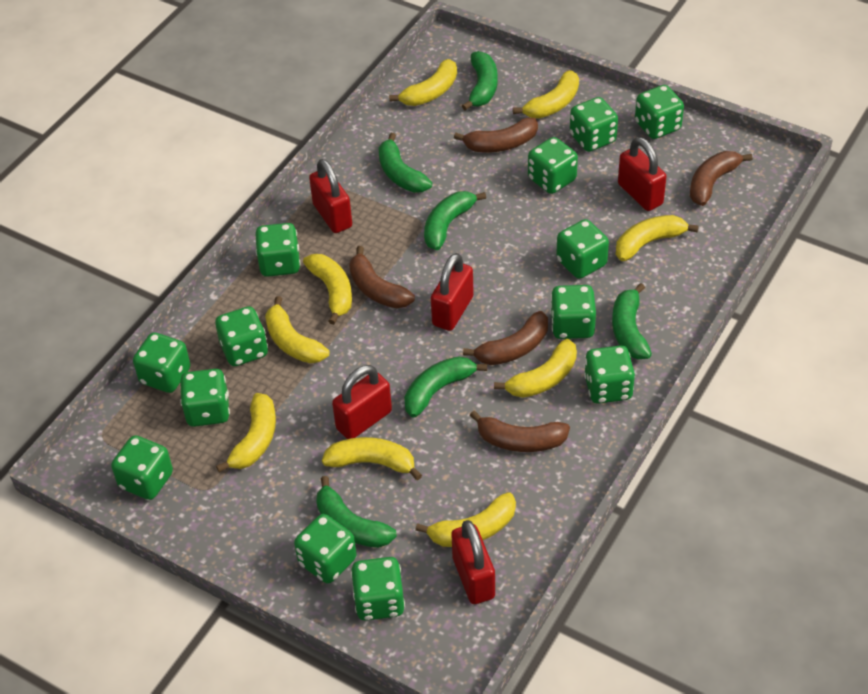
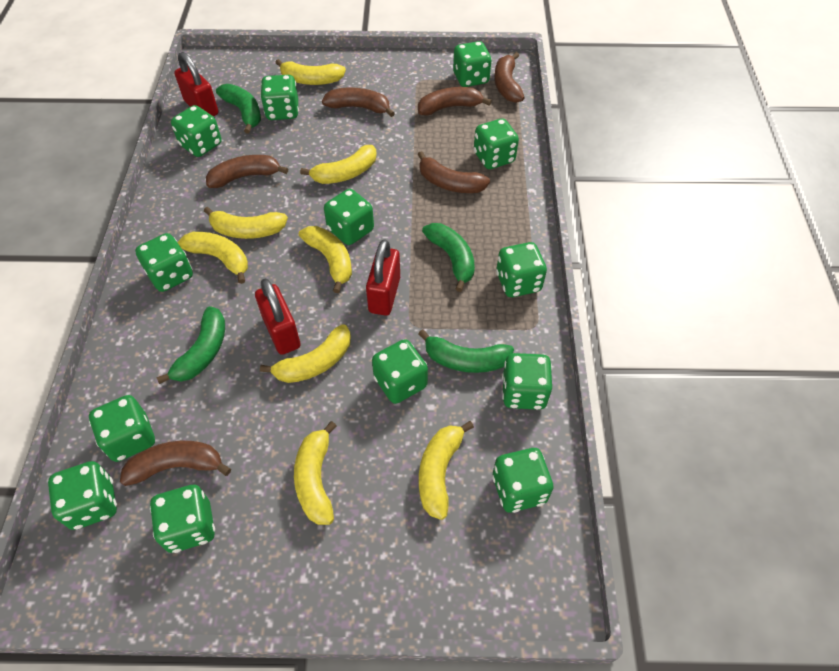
brown banana: 5 -> 6
green banana: 6 -> 4
red padlock: 5 -> 3
yellow banana: 9 -> 8

